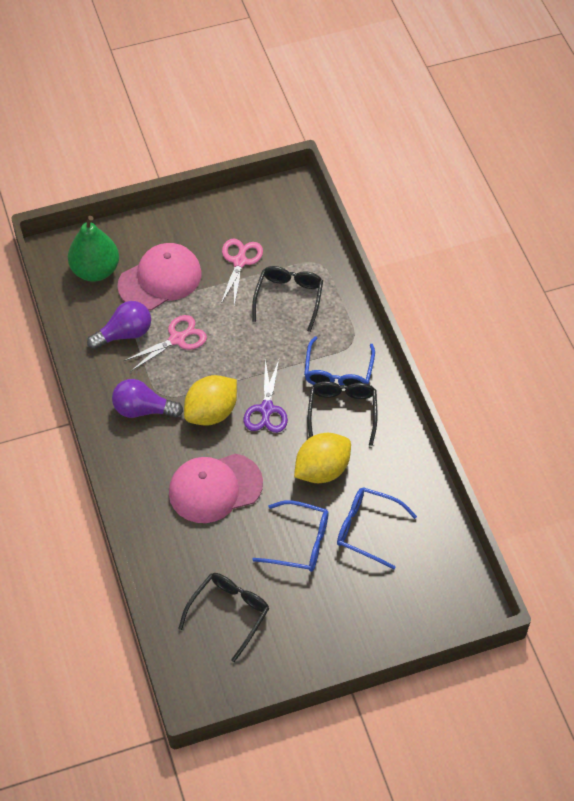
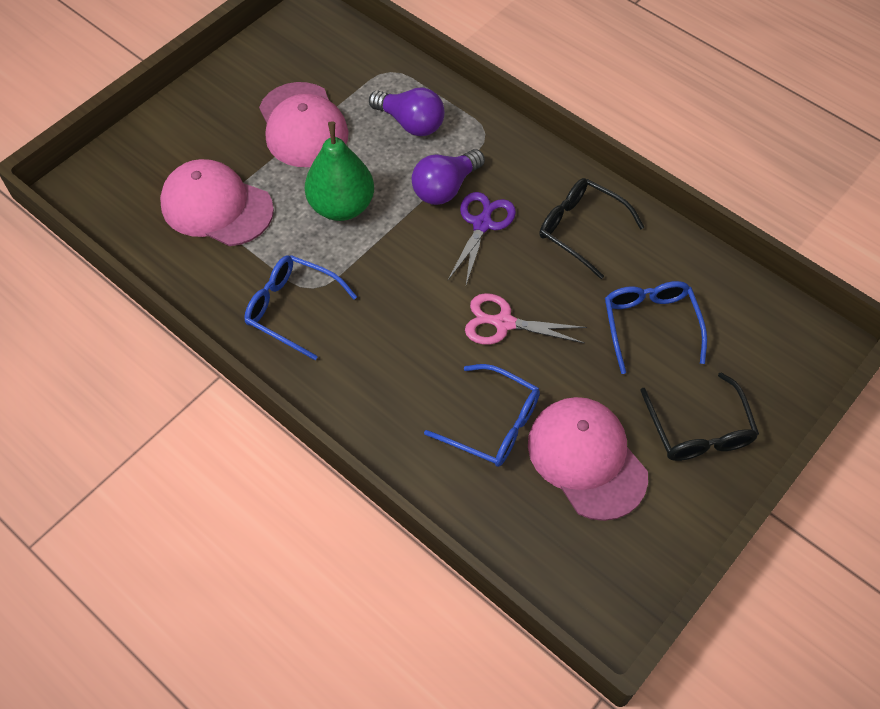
black glasses: 3 -> 2
pink cap: 2 -> 3
pink scissors: 2 -> 1
yellow lemon: 2 -> 0

